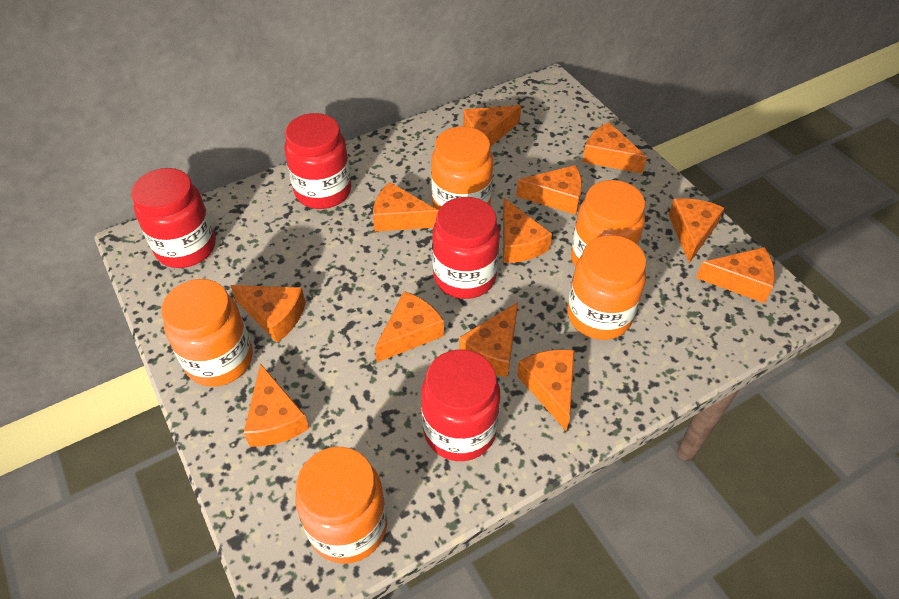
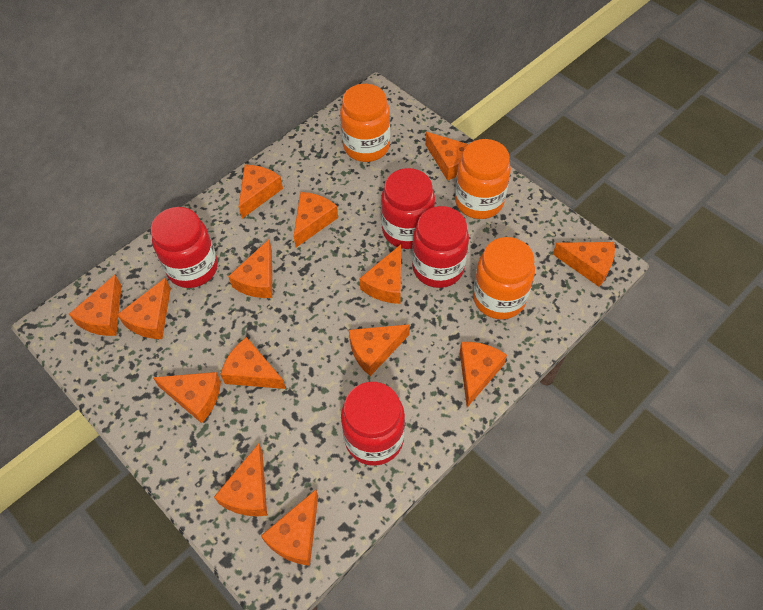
orange cheese: 12 -> 14
orange jar: 5 -> 3

